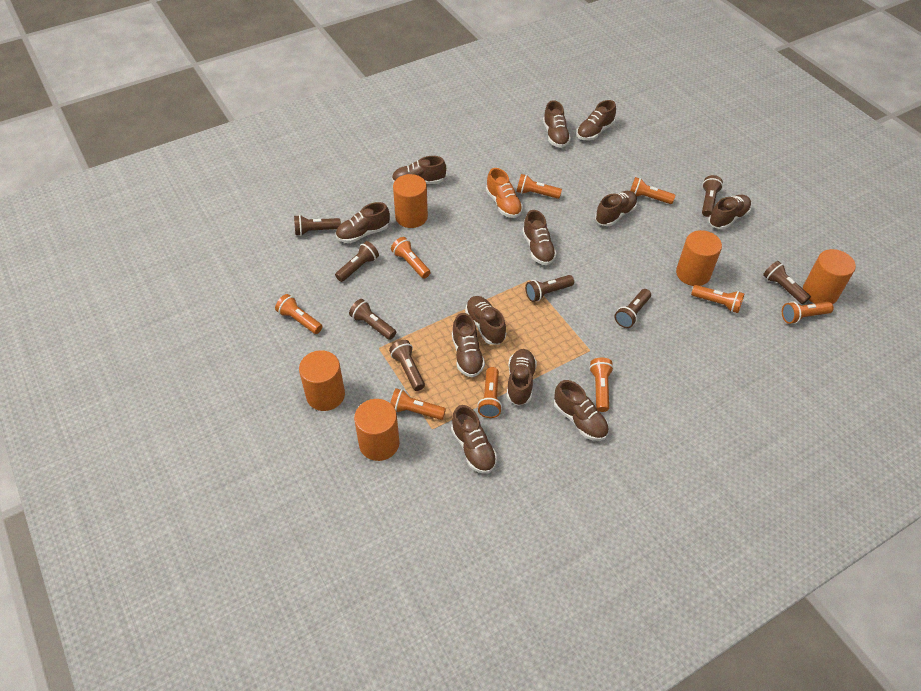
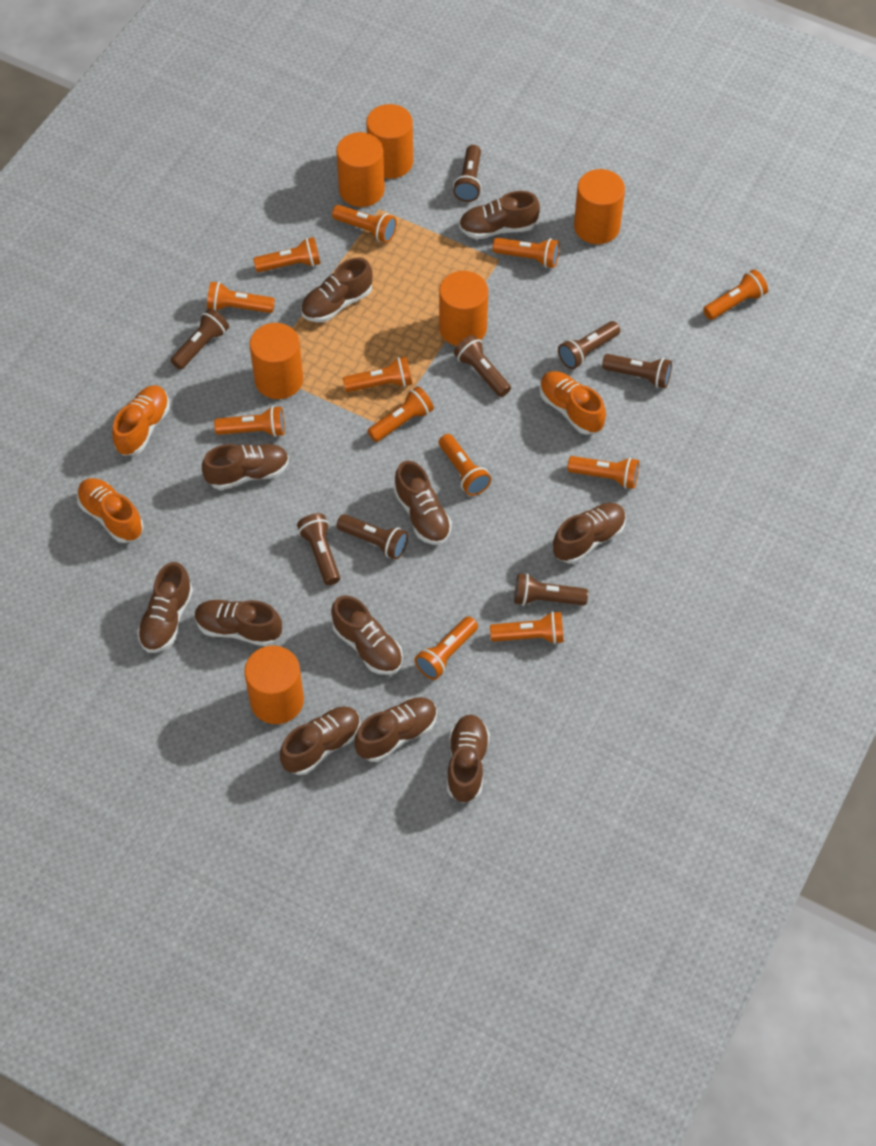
brown shoe: 12 -> 11
orange cylinder: 5 -> 6
orange flashlight: 9 -> 12
orange shoe: 1 -> 3

